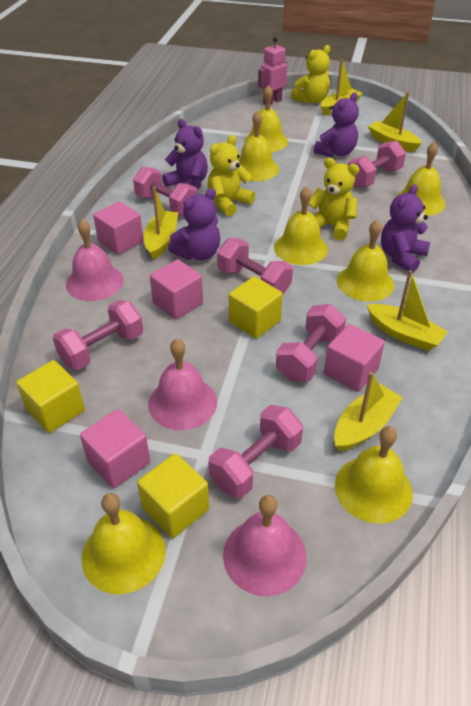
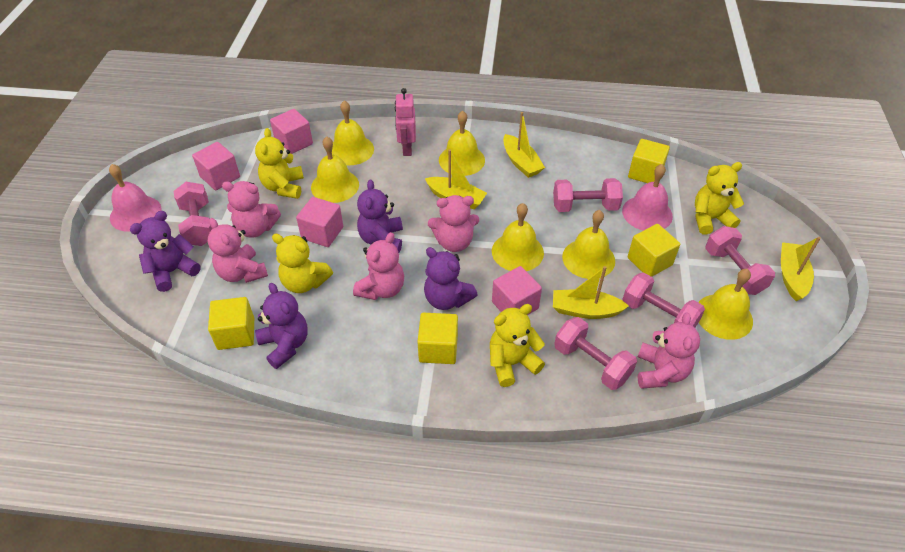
pink bell: 3 -> 2
pink dumbbell: 6 -> 5
pink teddy bear: 0 -> 5
yellow bell: 7 -> 6
yellow boat: 5 -> 4
yellow cube: 3 -> 4
yellow teddy bear: 3 -> 4

